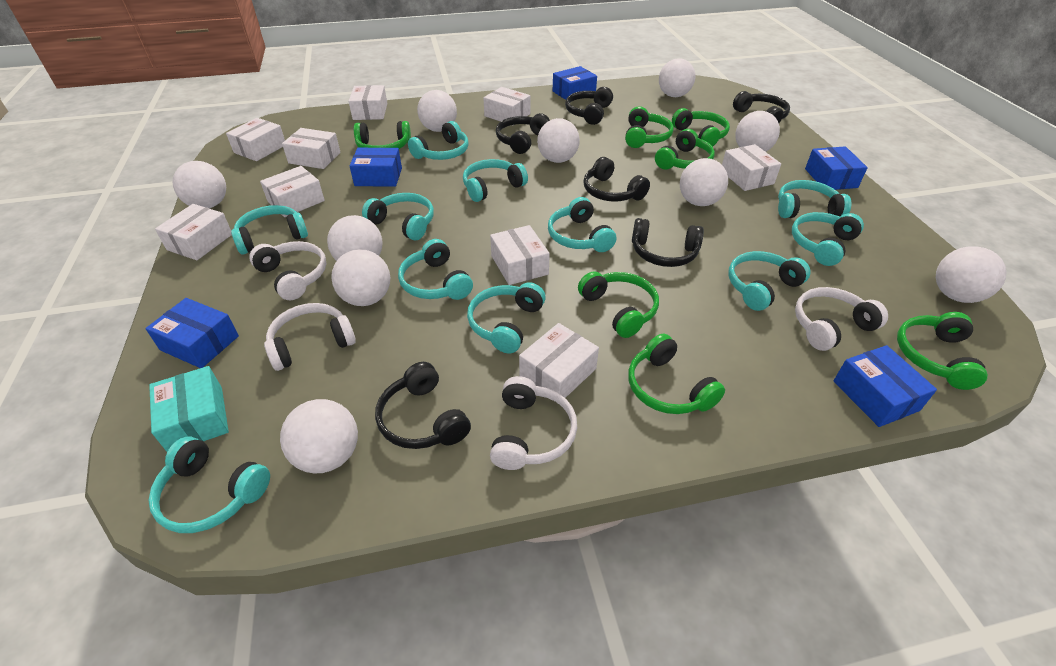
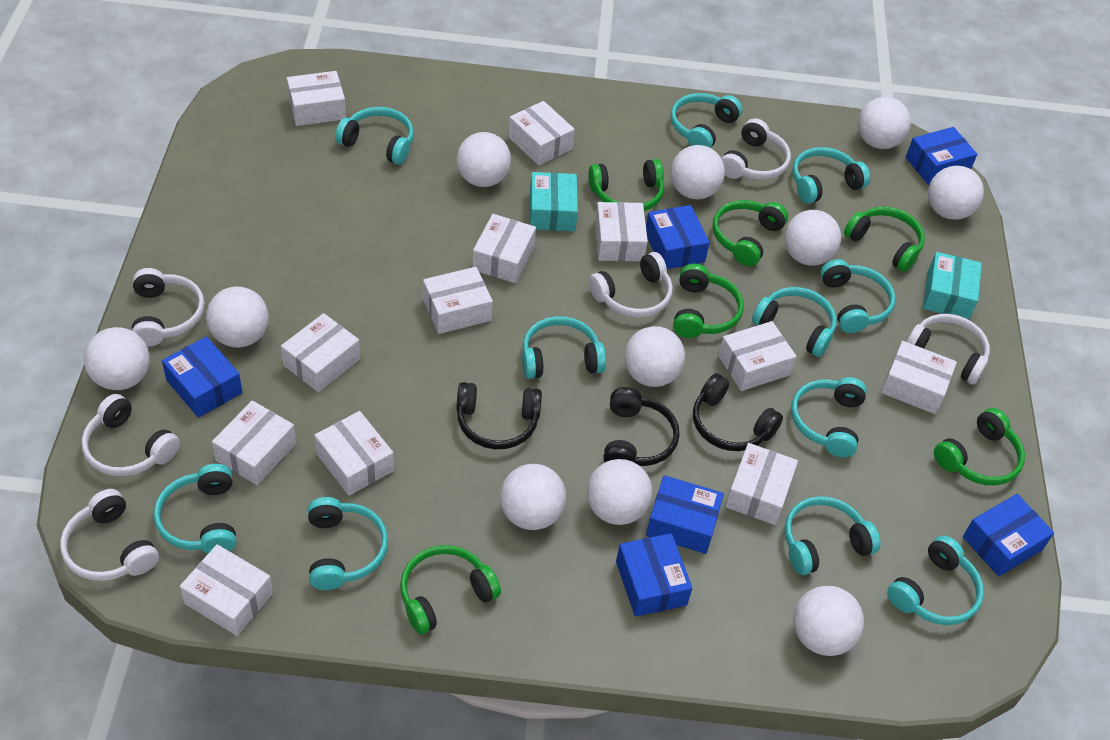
black headphones: 6 -> 3
blue box: 5 -> 6
green headphones: 7 -> 6
turquoise box: 1 -> 2
white ball: 10 -> 11
white box: 9 -> 12
white headphones: 4 -> 6

